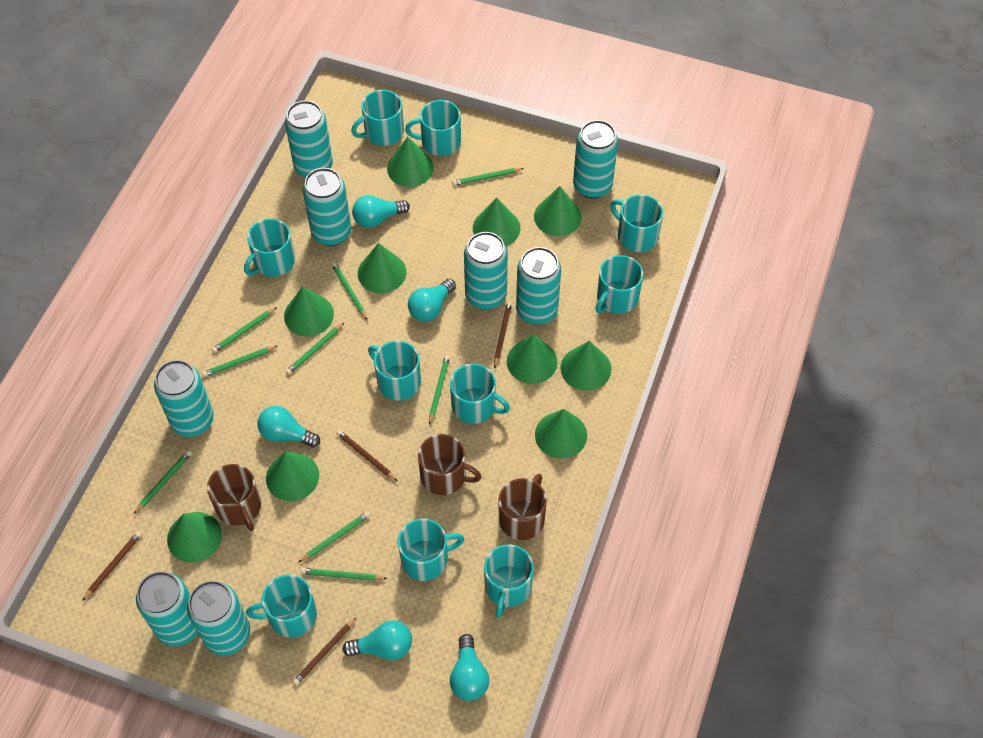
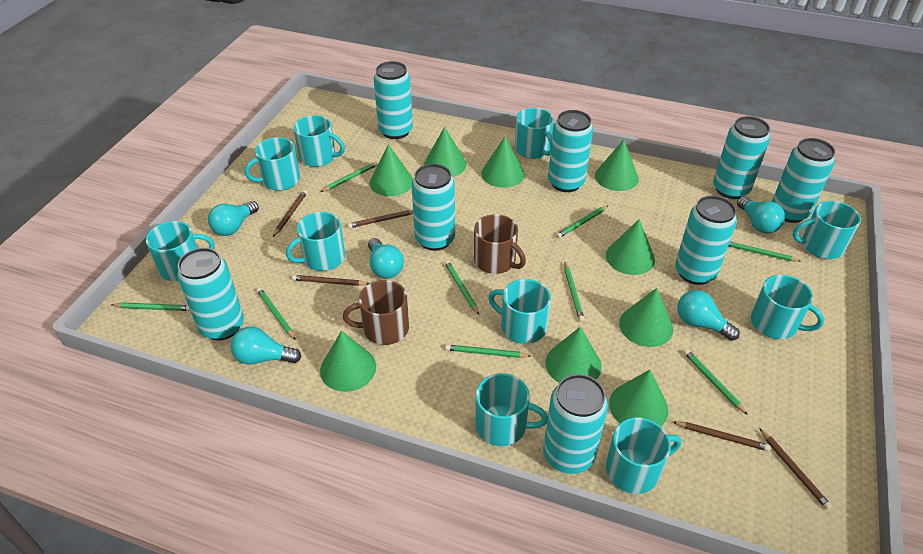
brown mug: 3 -> 2
brown pencil: 4 -> 5
green cone: 10 -> 9

